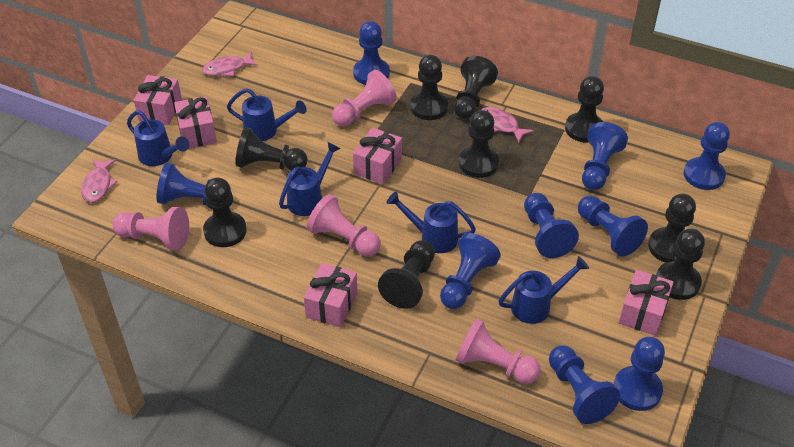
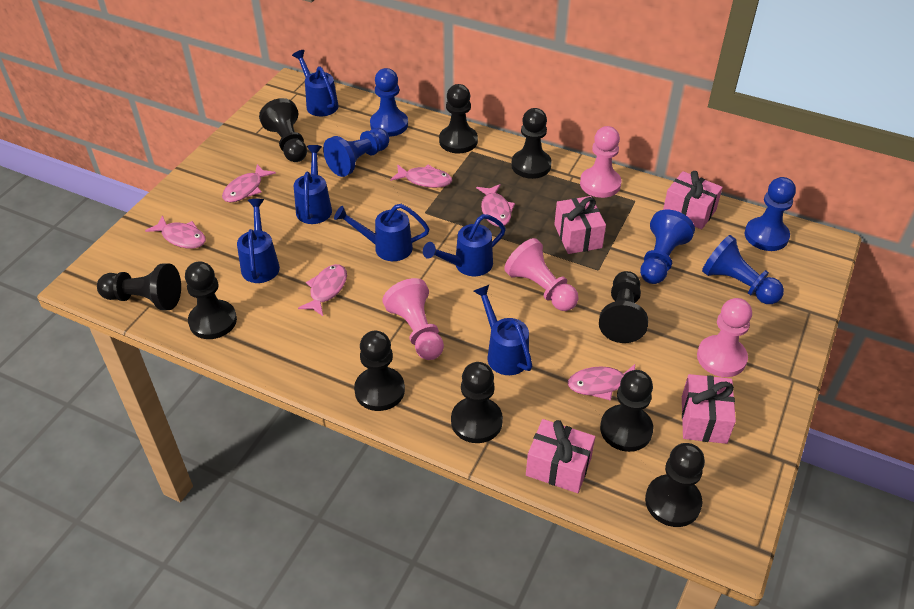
black pawn: 9 -> 10
blue pawn: 9 -> 5
blue watering can: 5 -> 6
pink fish: 3 -> 6
pink gift: 5 -> 4

